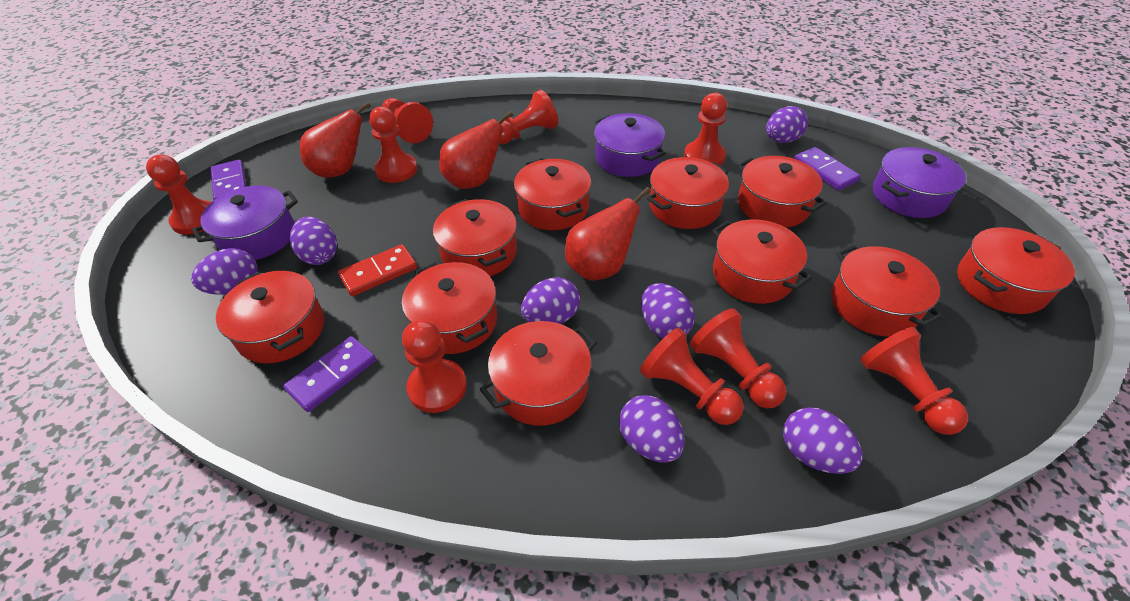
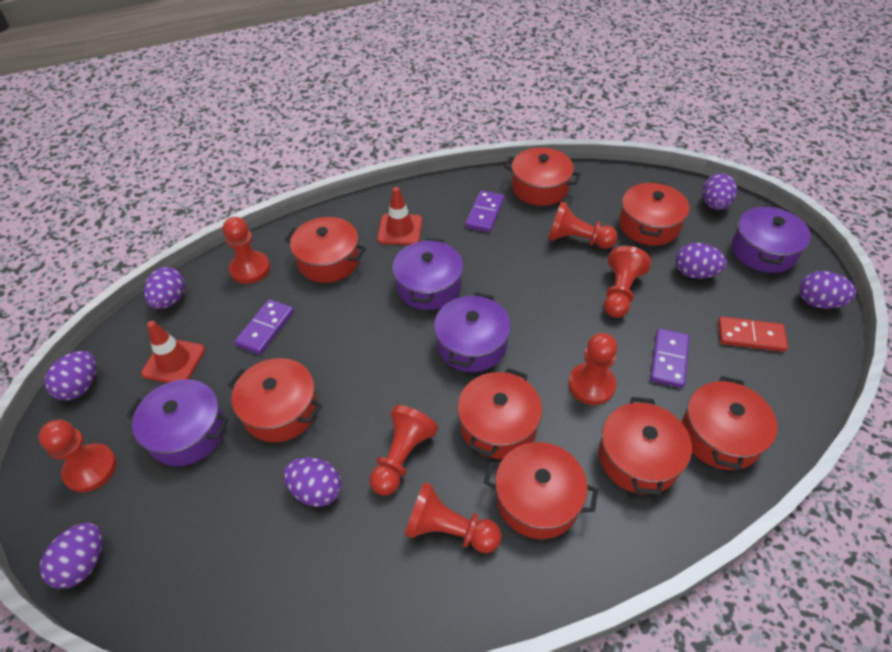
purple pot: 3 -> 4
red pawn: 9 -> 7
red pear: 3 -> 0
red pot: 10 -> 8
red traffic cone: 0 -> 2

